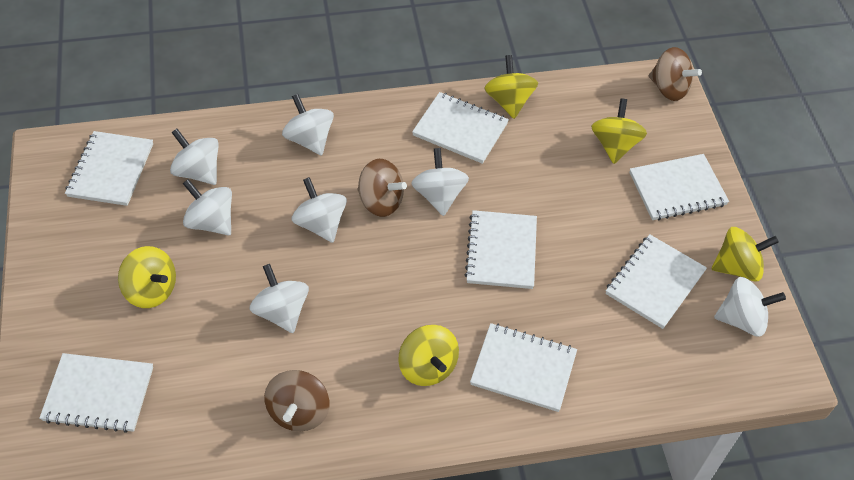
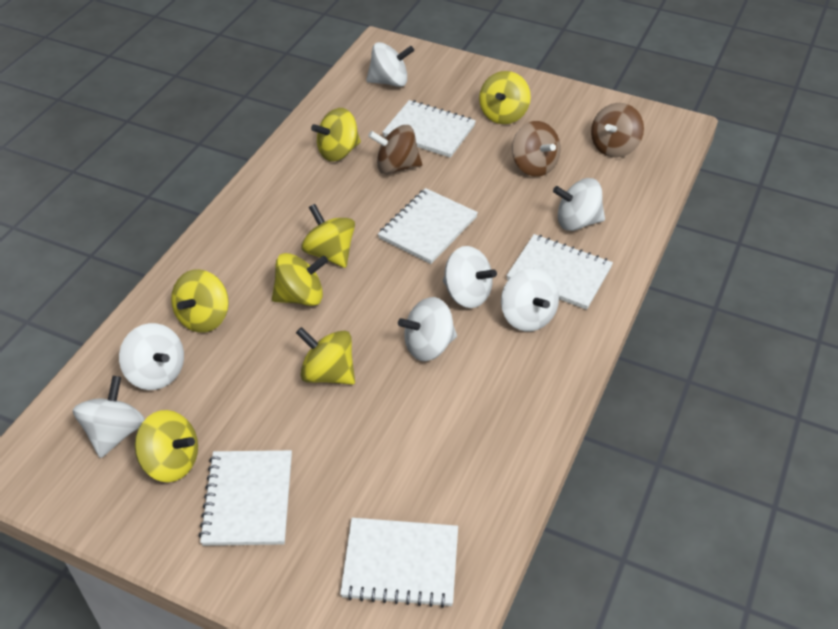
white notebook: 7 -> 5
yellow spinning top: 5 -> 7

